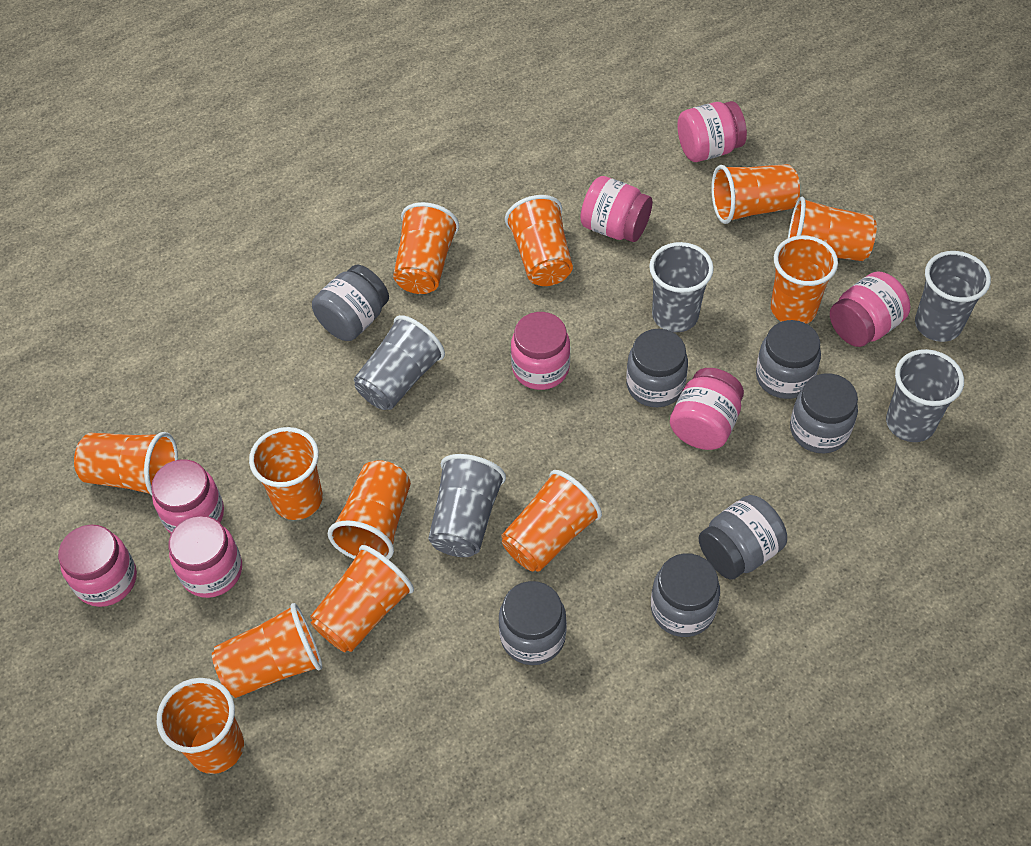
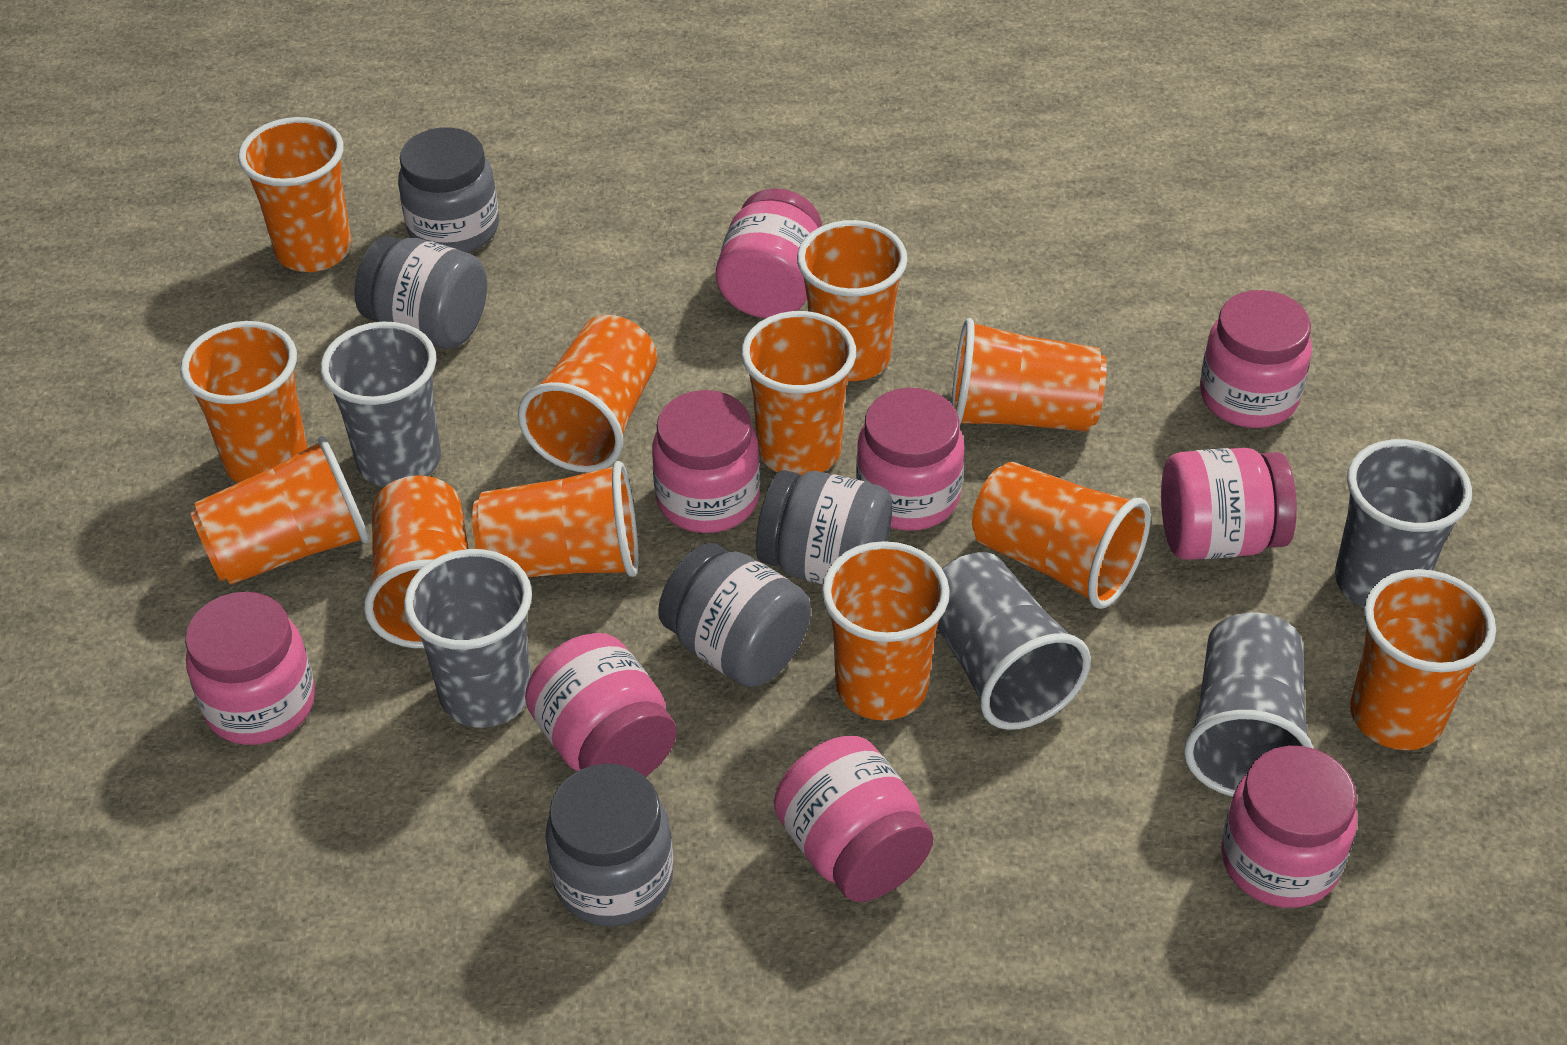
grey jar: 7 -> 5
pink jar: 8 -> 9

